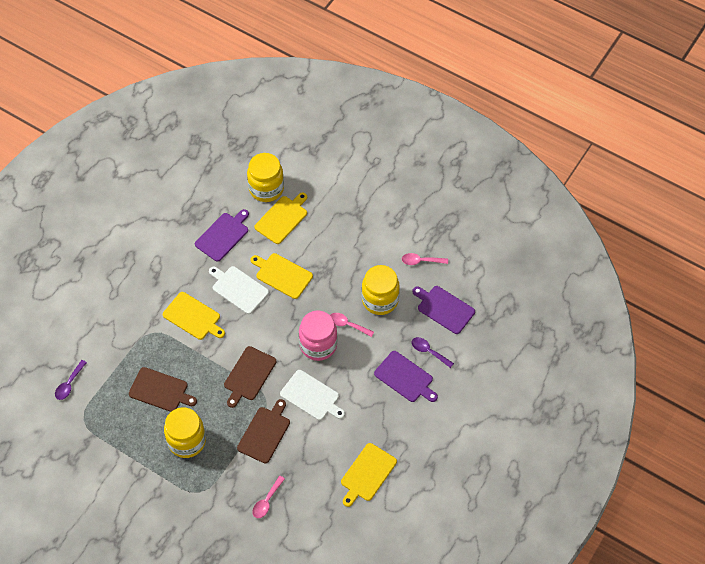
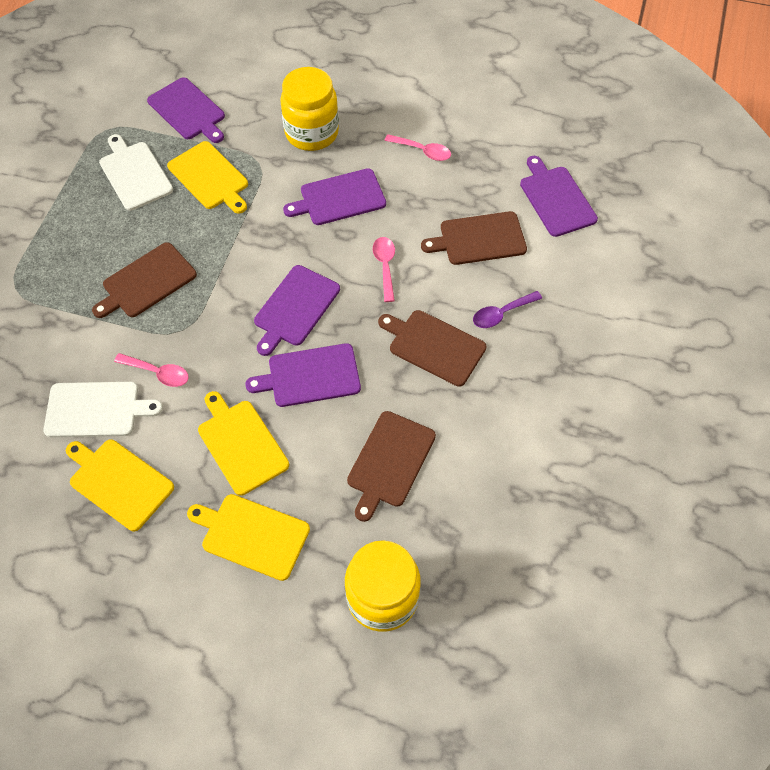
brown cutting board: 3 -> 4
pink jar: 1 -> 0
purple cutting board: 3 -> 5
purple spoon: 2 -> 1
yellow jar: 3 -> 2

